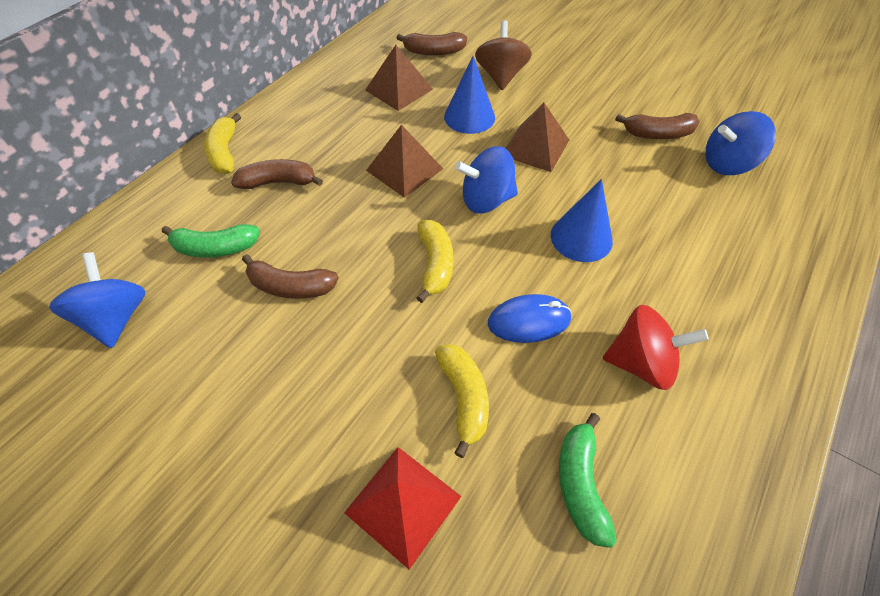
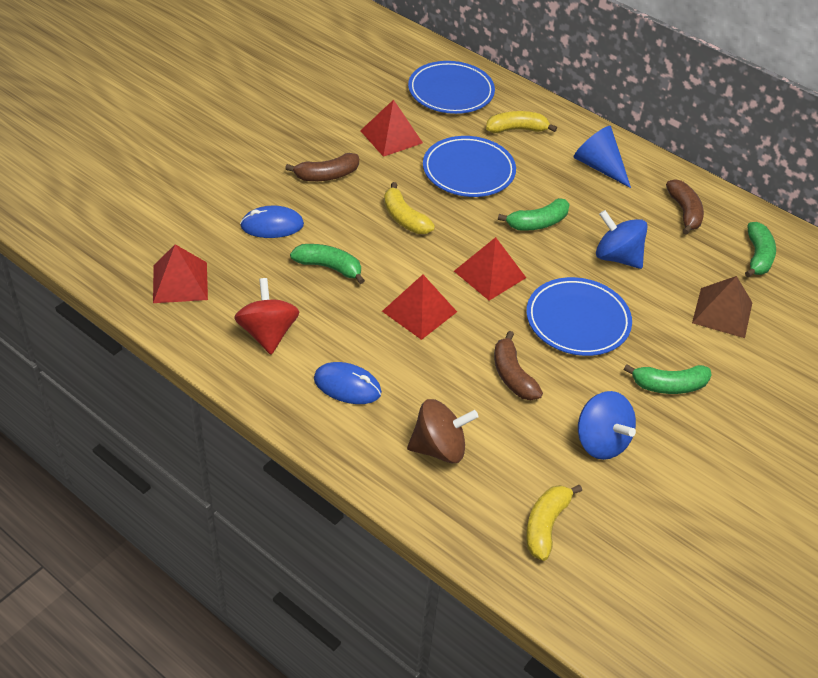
blue cone: 2 -> 1
blue mouse: 1 -> 2
blue plate: 0 -> 3
blue spinning top: 3 -> 2
brown banana: 4 -> 3
brown pyramid: 3 -> 1
green banana: 2 -> 4
red pyramid: 1 -> 4

